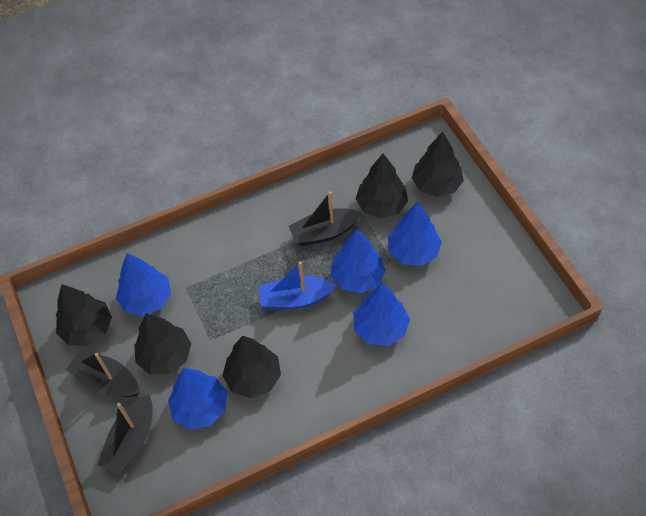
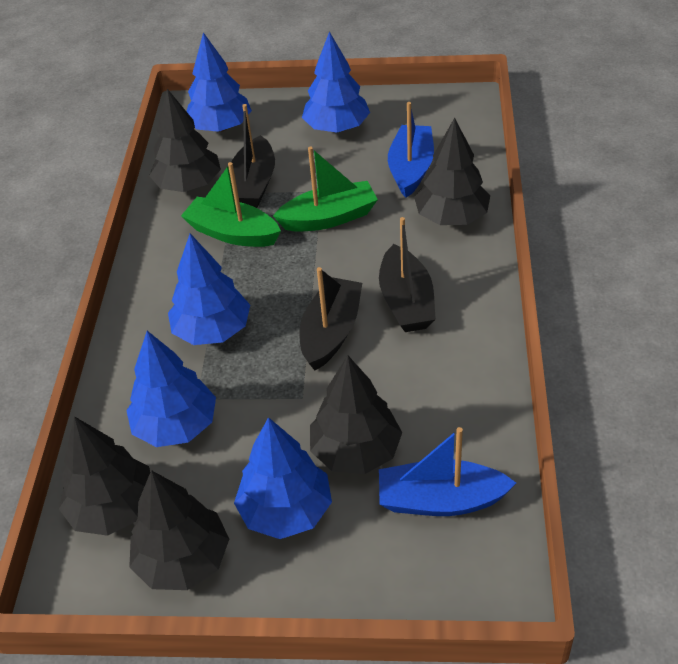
blue boat: 1 -> 2
green boat: 0 -> 2

